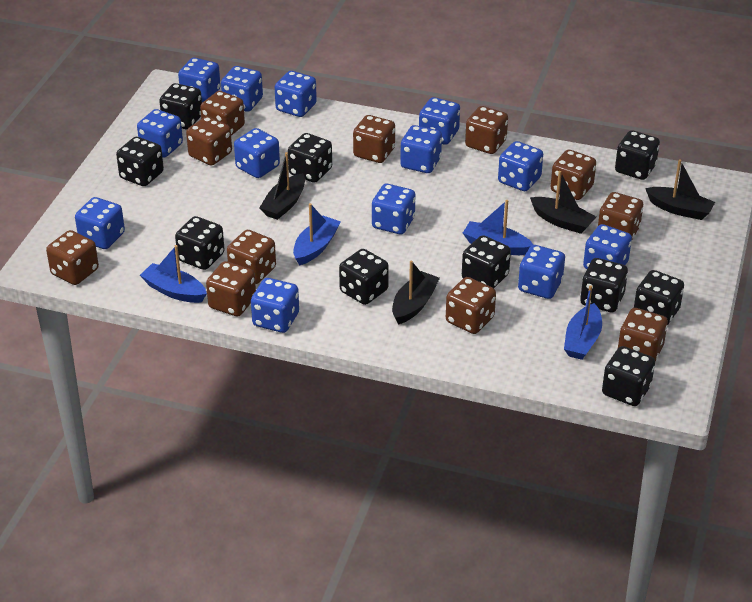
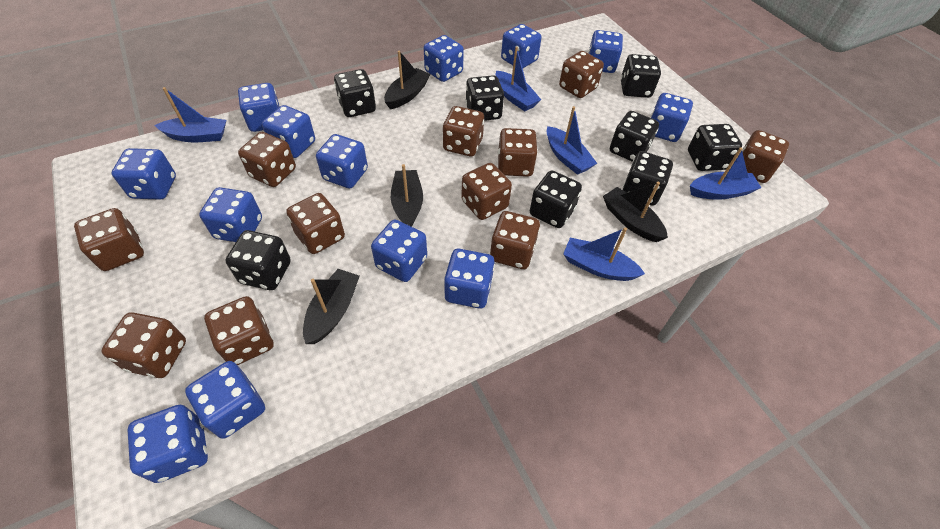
black dice: 10 -> 8
blue boat: 4 -> 5

